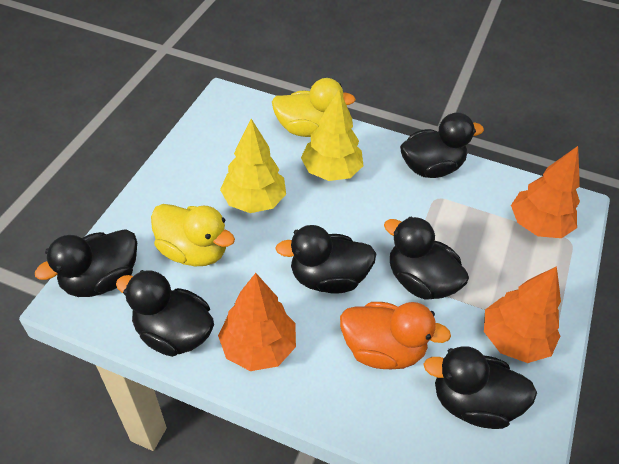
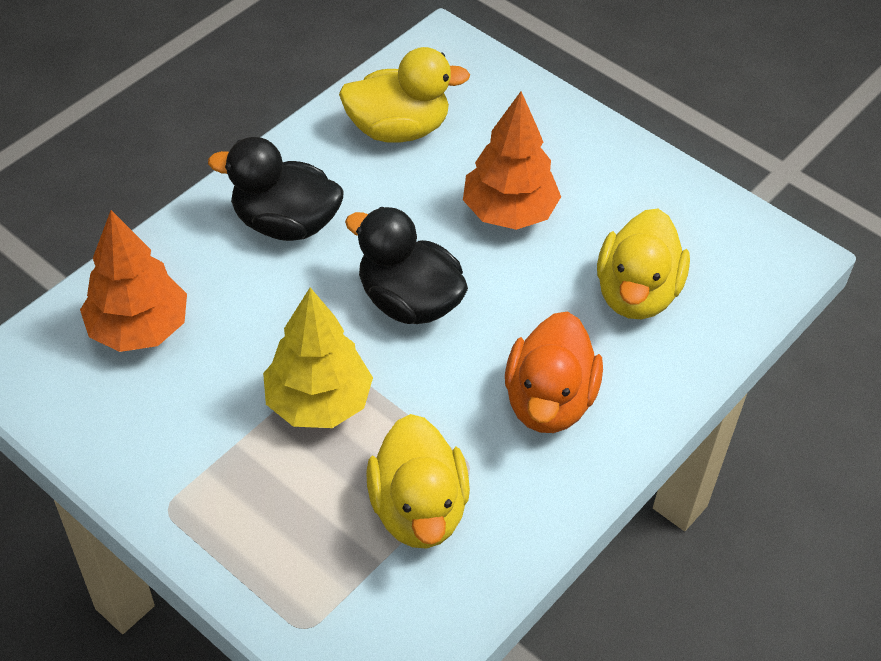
black duck: 6 -> 2
orange tree: 3 -> 2
yellow duck: 2 -> 3
yellow tree: 2 -> 1

